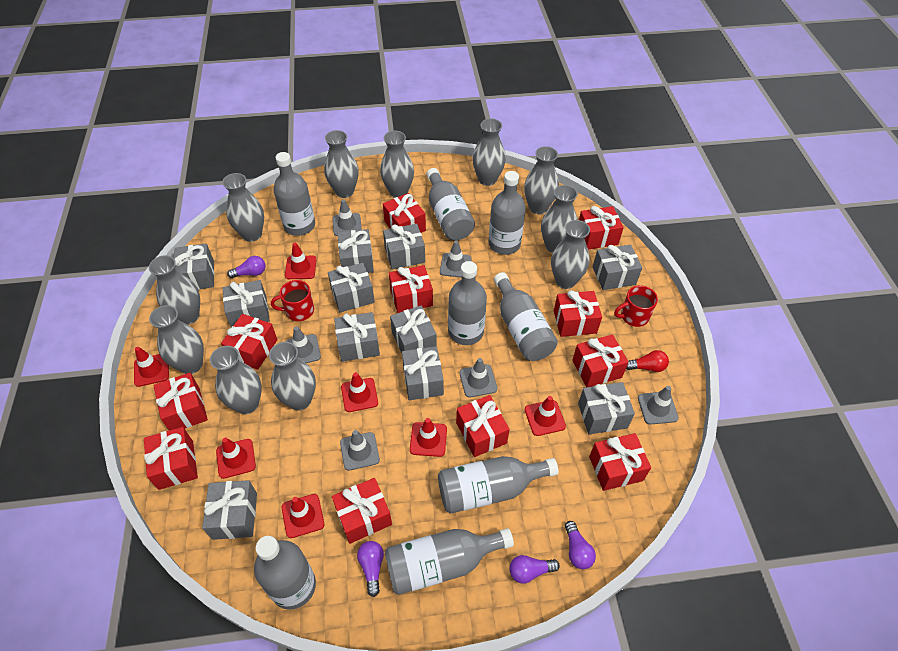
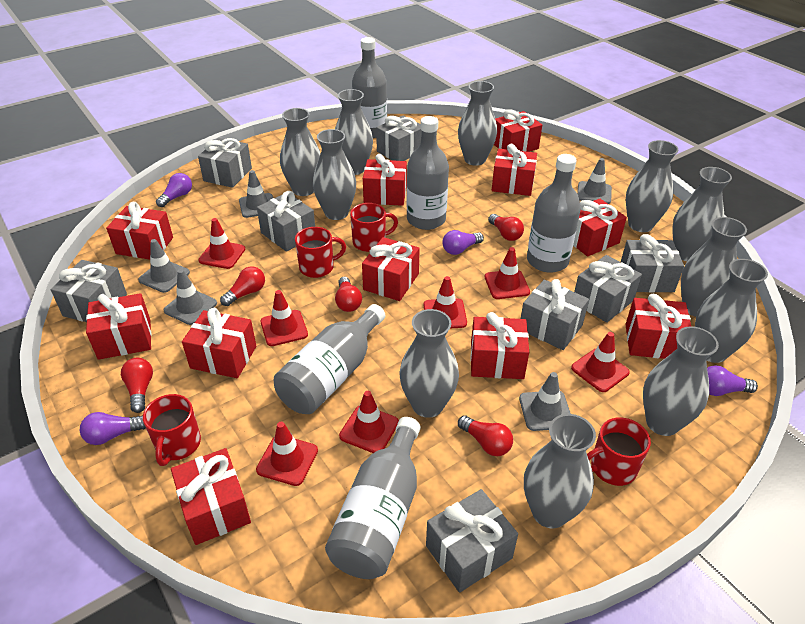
grey bottle: 8 -> 5
grey gift: 11 -> 8
grey traffic cone: 6 -> 5
red light bulb: 1 -> 5
red mug: 2 -> 4

